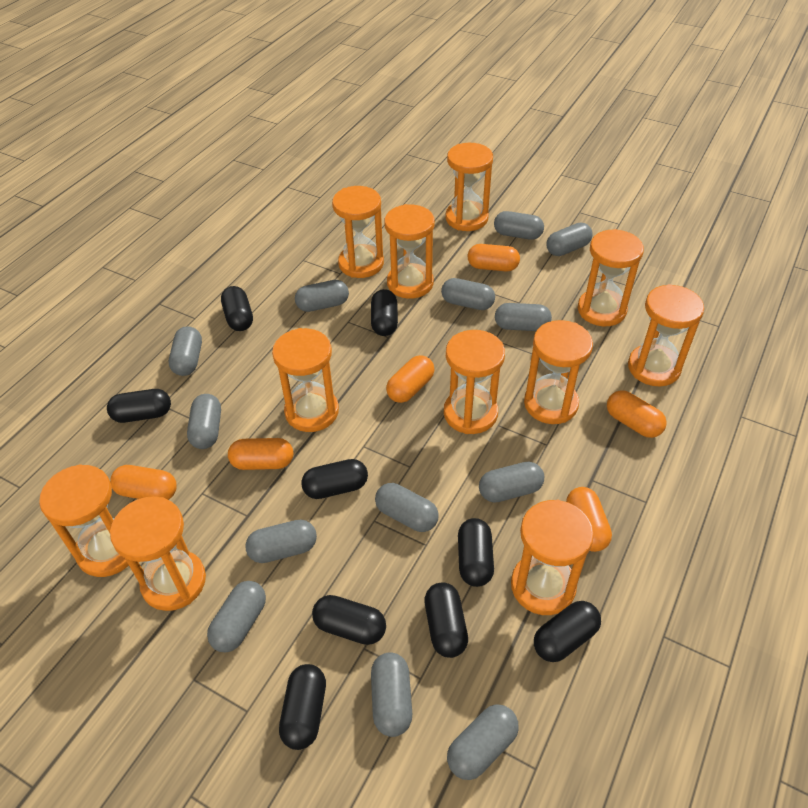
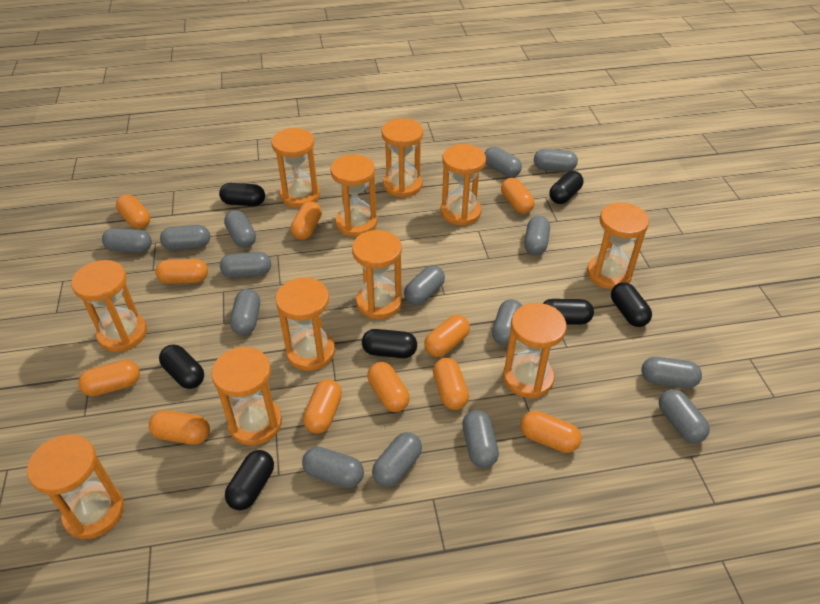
black capsule: 9 -> 7
grey capsule: 13 -> 15
orange capsule: 6 -> 11

